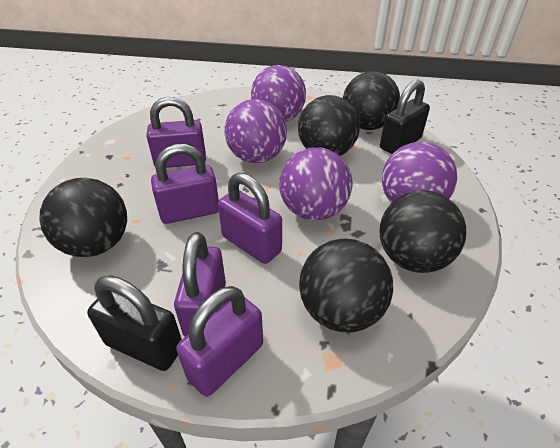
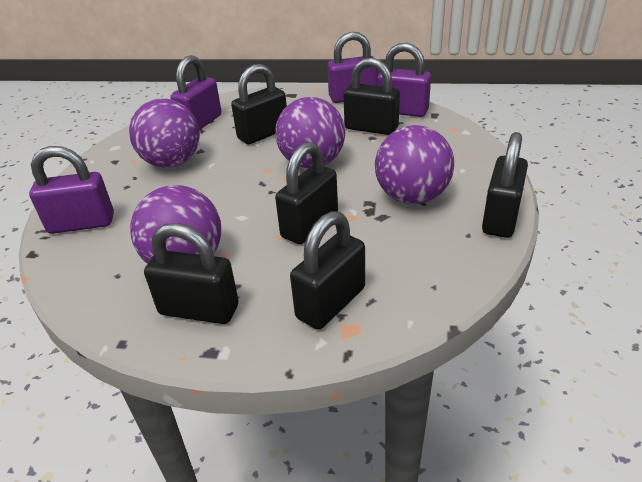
black ball: 5 -> 0
black padlock: 2 -> 6
purple padlock: 5 -> 4

